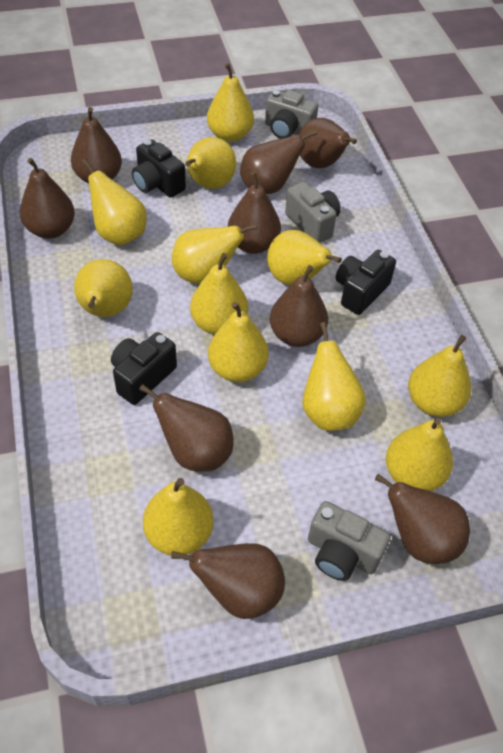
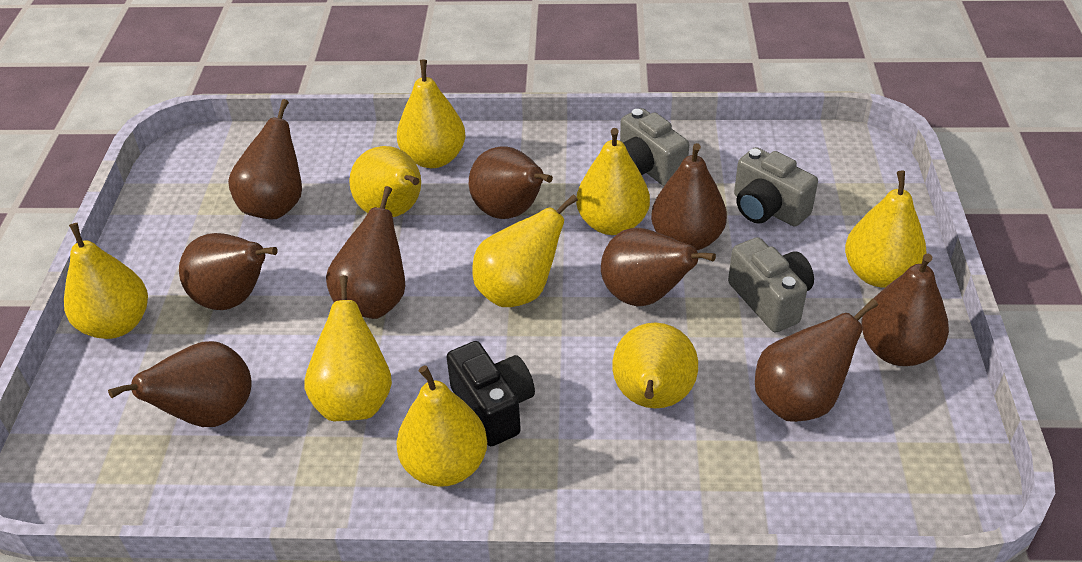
black camera: 3 -> 1
yellow pear: 12 -> 9

